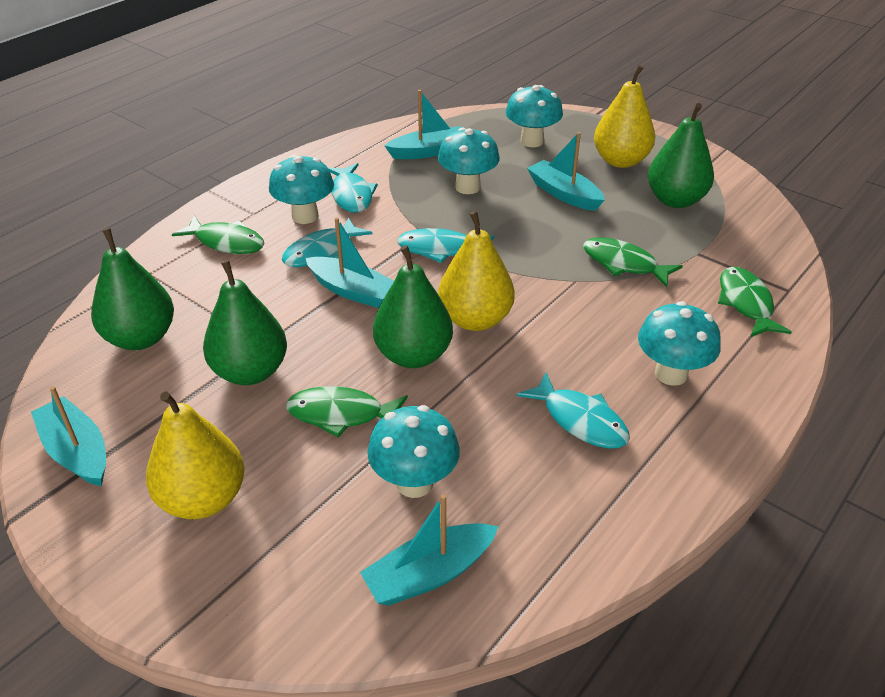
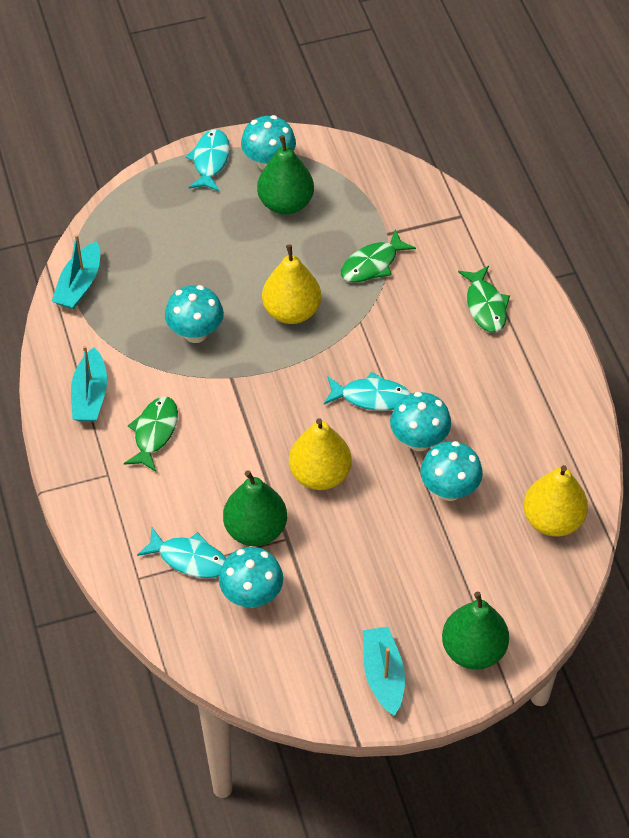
green fish: 4 -> 3
green pear: 4 -> 3
turquoise boat: 5 -> 3
turquoise fish: 4 -> 3

